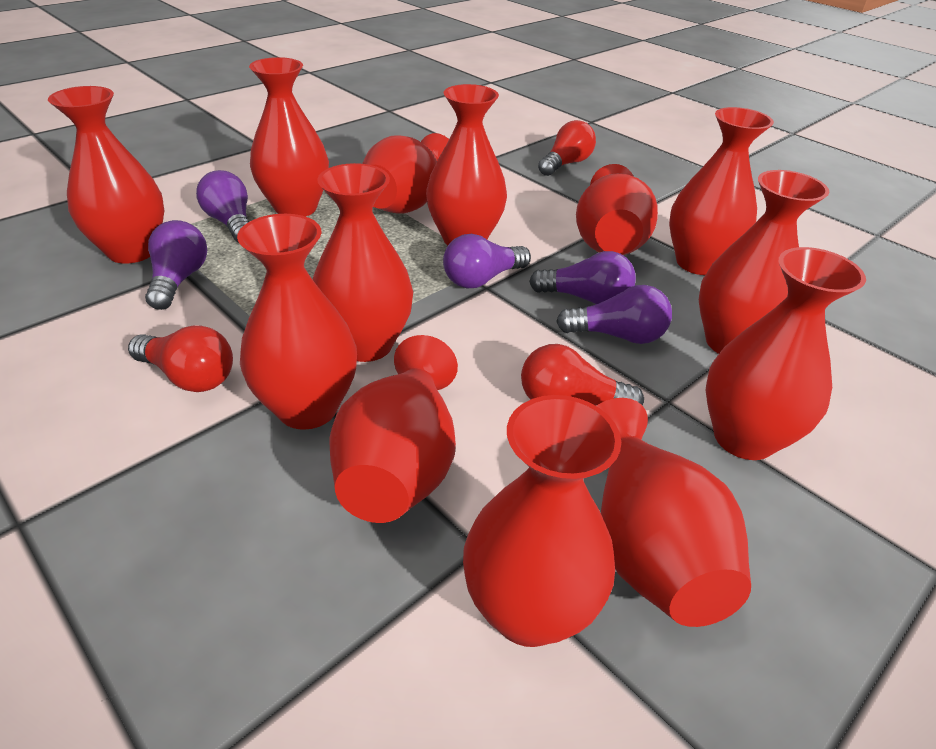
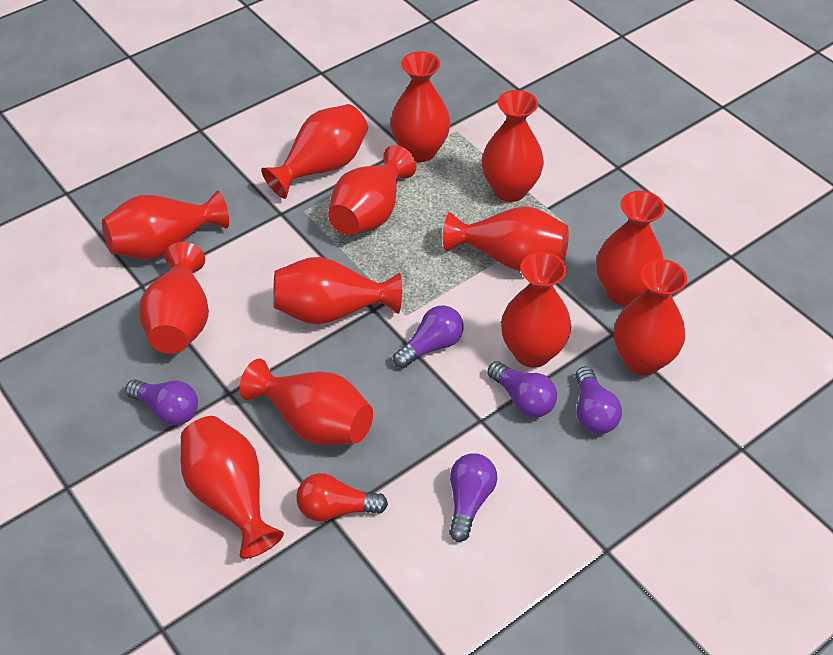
red light bulb: 3 -> 1

